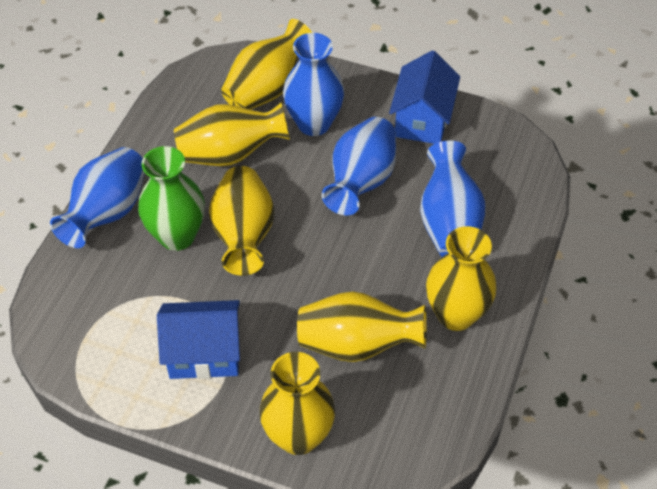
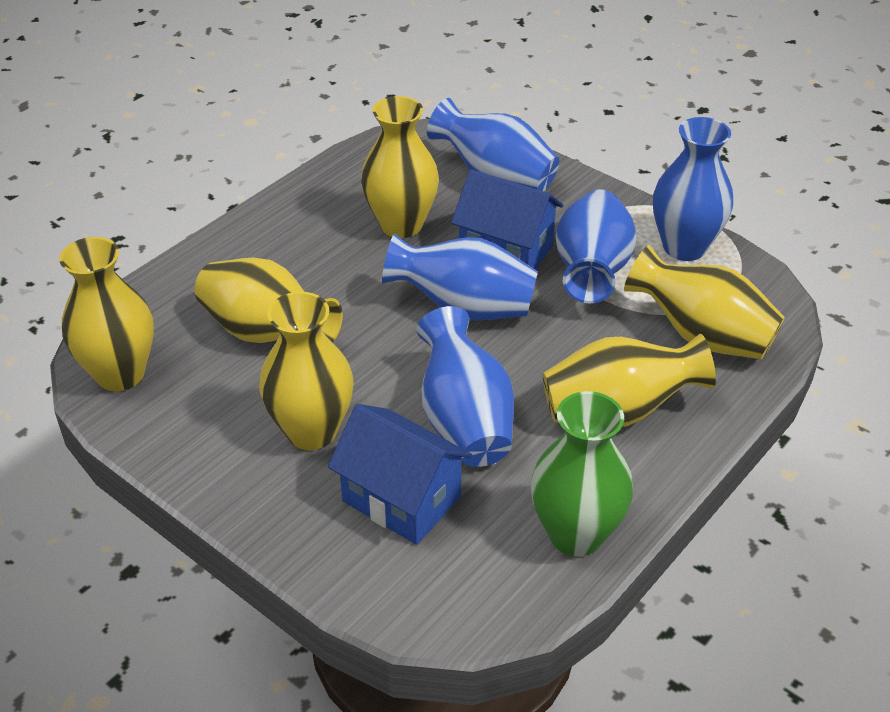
blue vase: 4 -> 5

